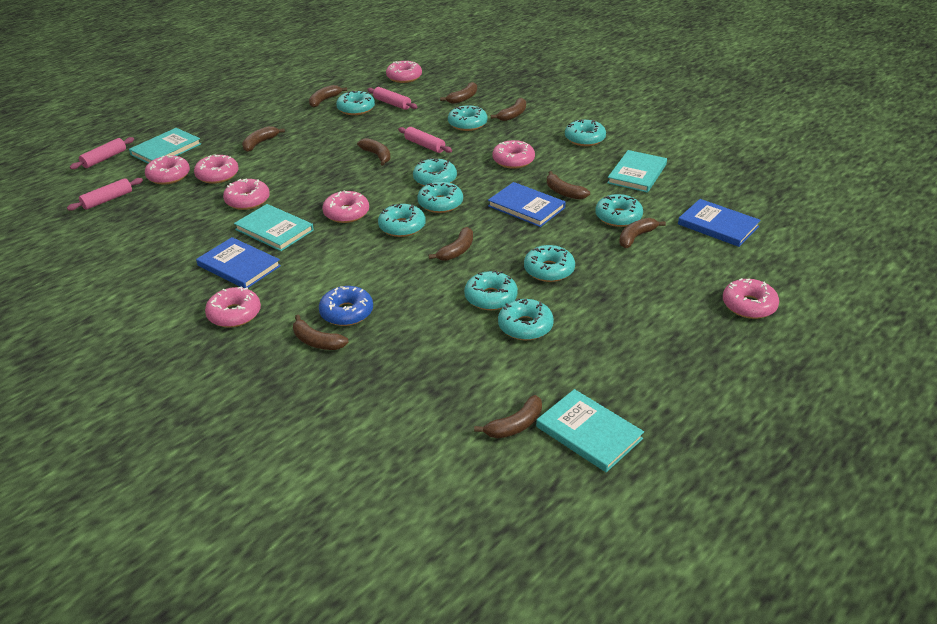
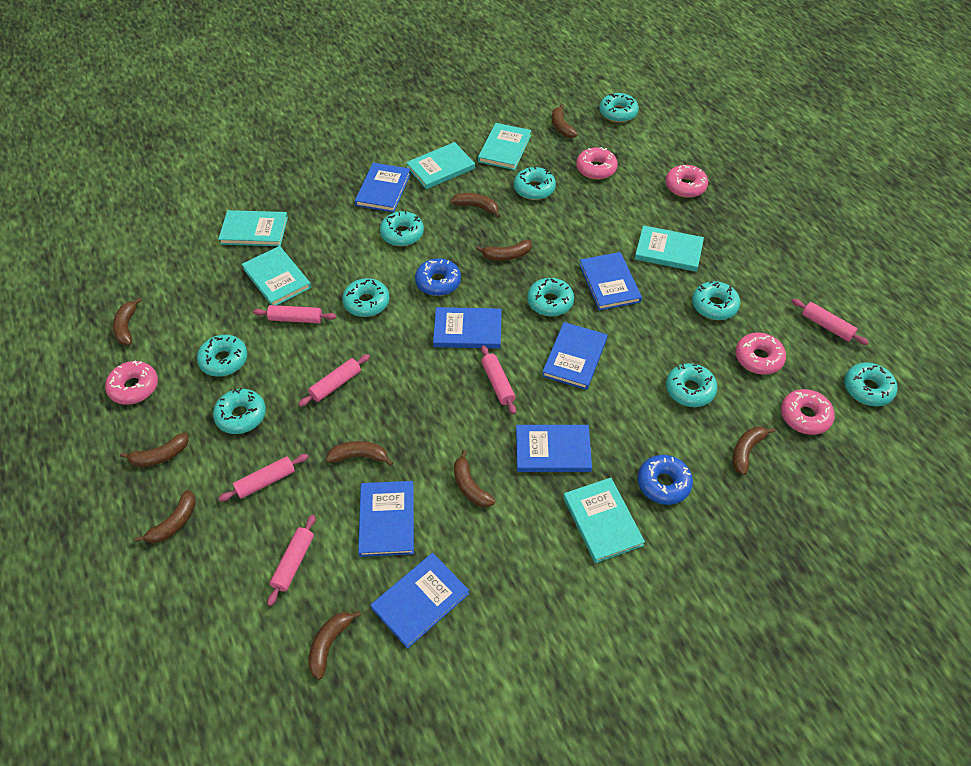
blue book: 3 -> 7
blue donut: 1 -> 2
pink donut: 8 -> 5
pink rolling pin: 4 -> 6
turquoise book: 4 -> 6

